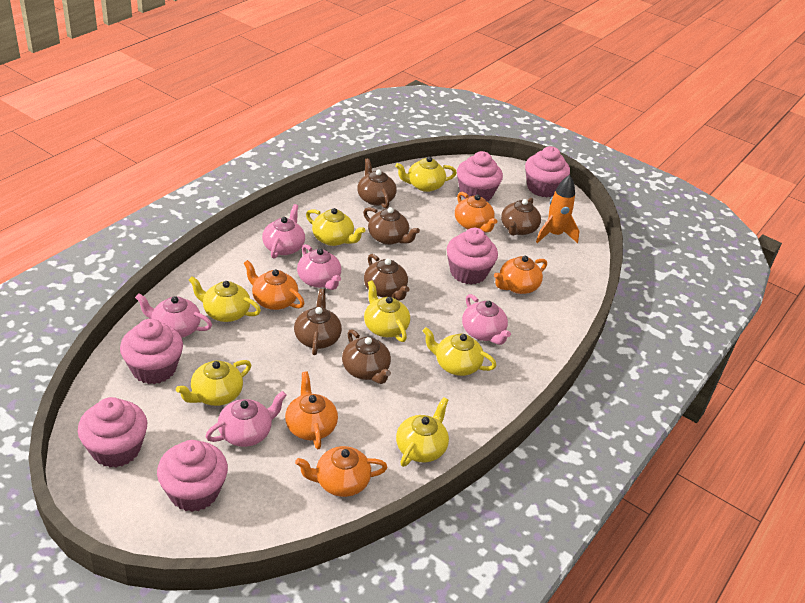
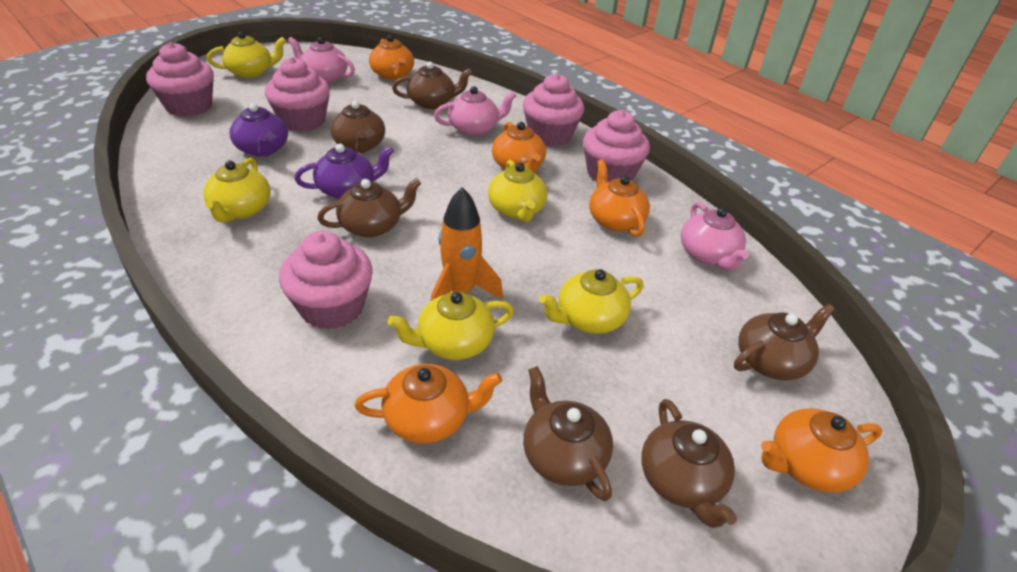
pink cupcake: 6 -> 5
pink teapot: 5 -> 3
purple teapot: 0 -> 2
yellow teapot: 7 -> 5

